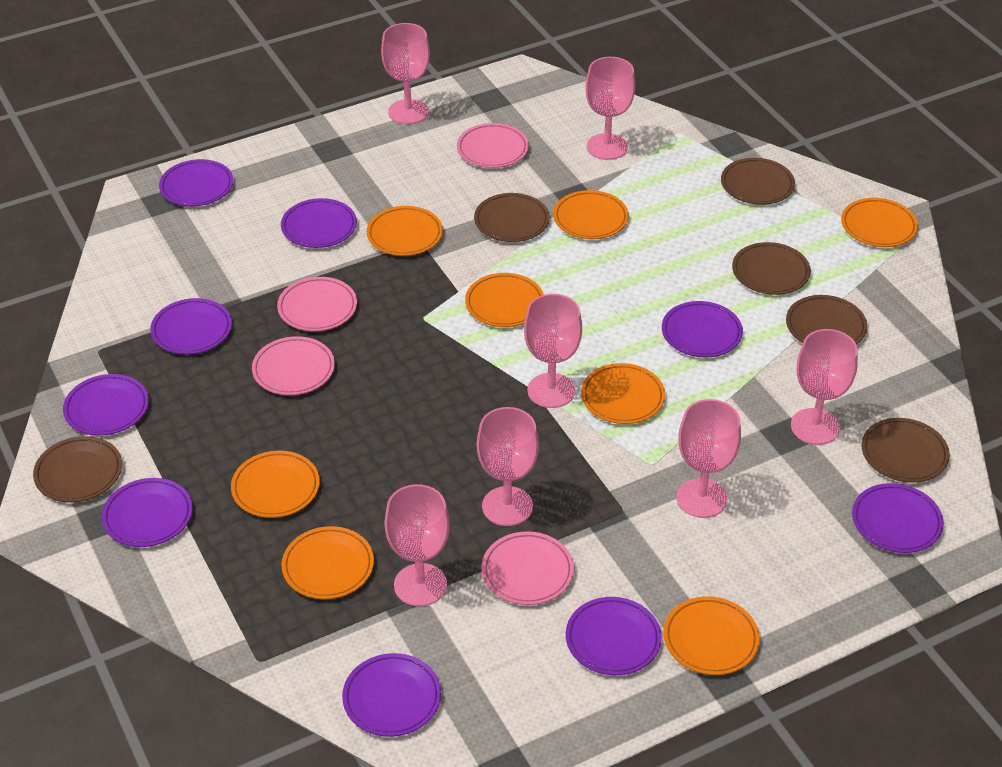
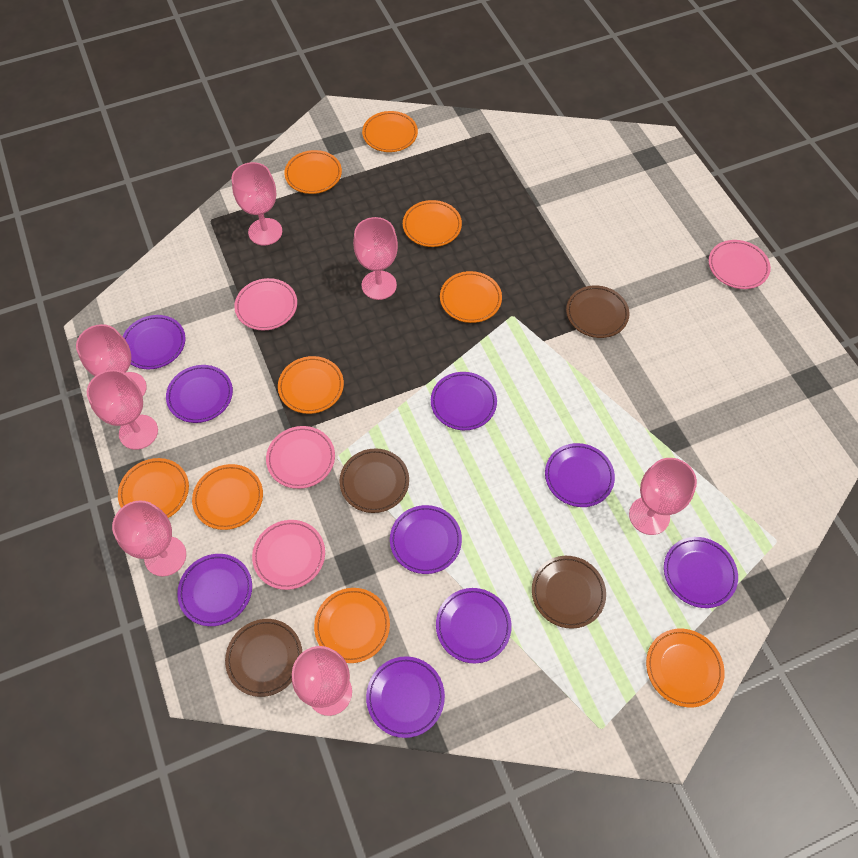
brown plate: 6 -> 4
orange plate: 8 -> 9

